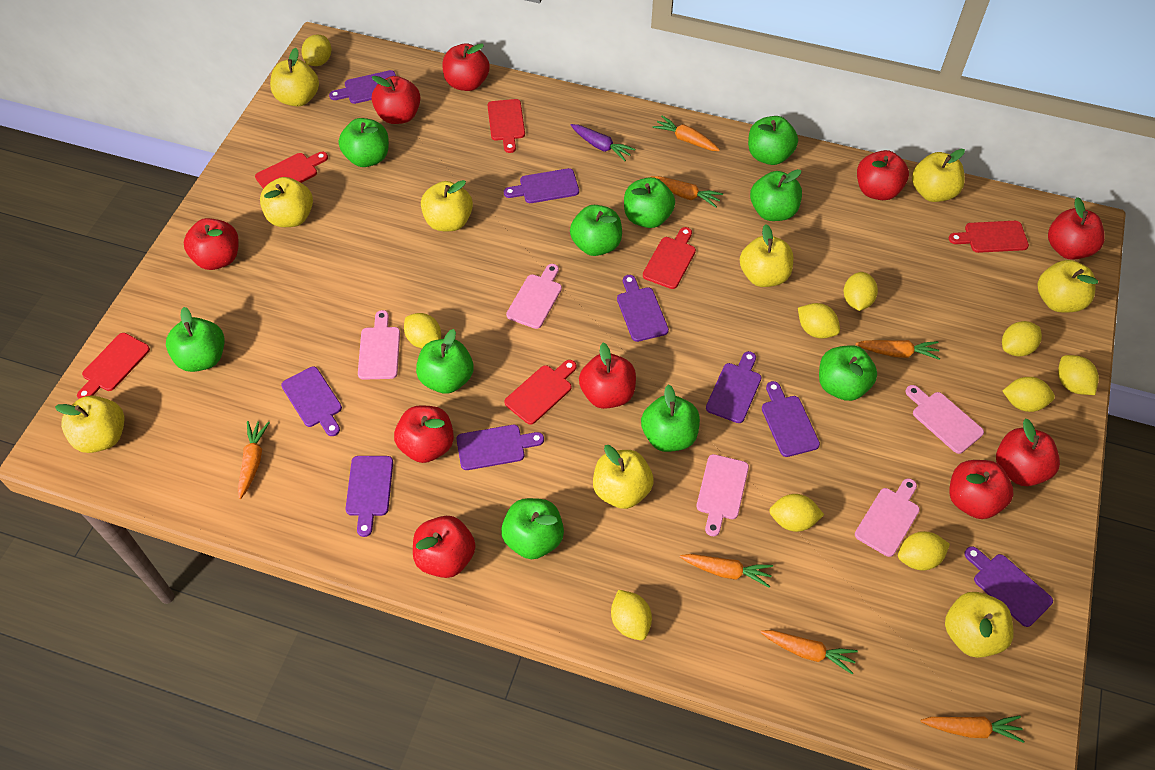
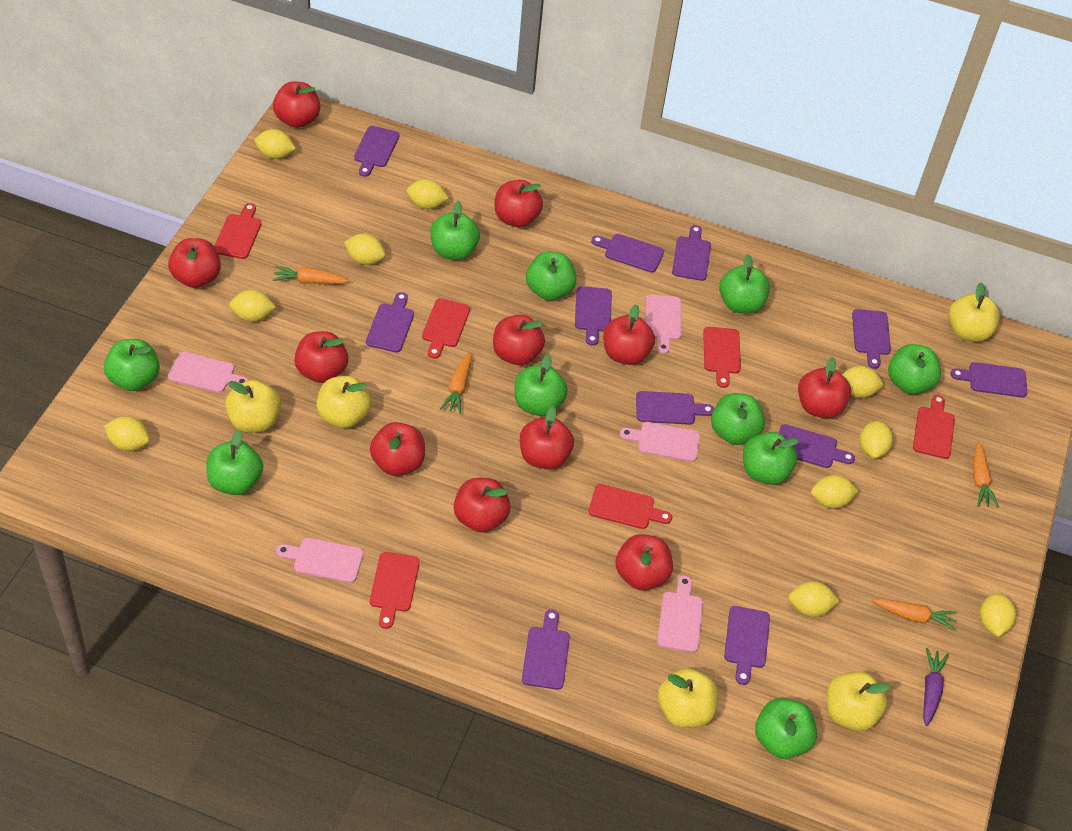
orange carrot: 7 -> 4
purple cutting board: 9 -> 11
red apple: 10 -> 11
yellow apple: 9 -> 5

